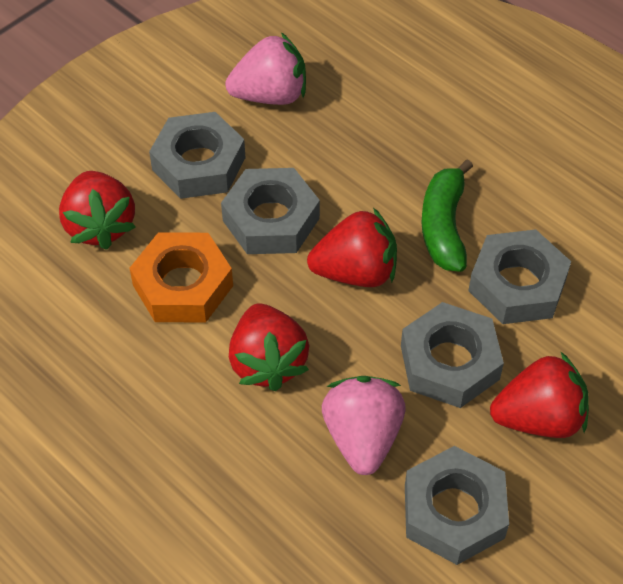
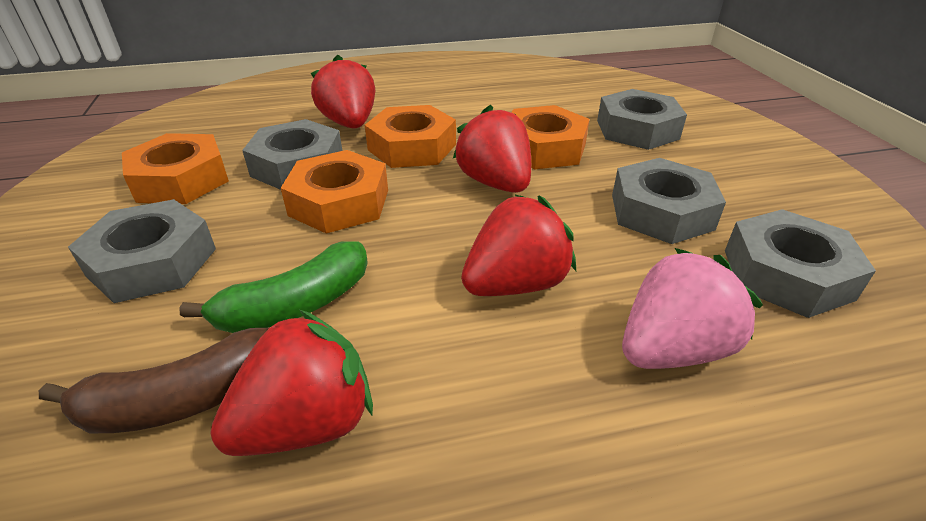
brown banana: 0 -> 1
orange nut: 1 -> 4
pink strawberry: 2 -> 1

